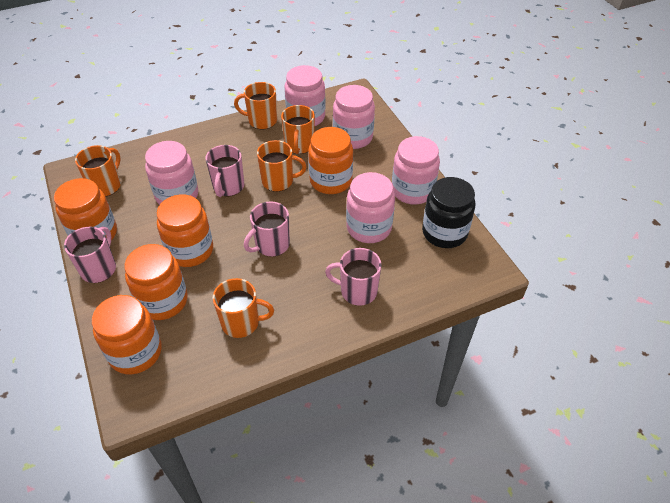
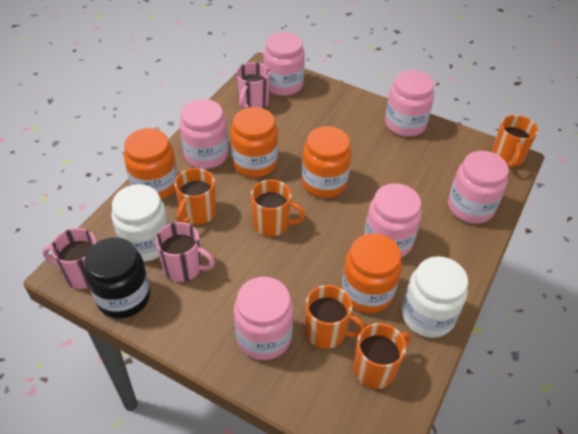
orange jar: 5 -> 4
pink jar: 5 -> 6
pink mug: 4 -> 3
white jar: 0 -> 2

